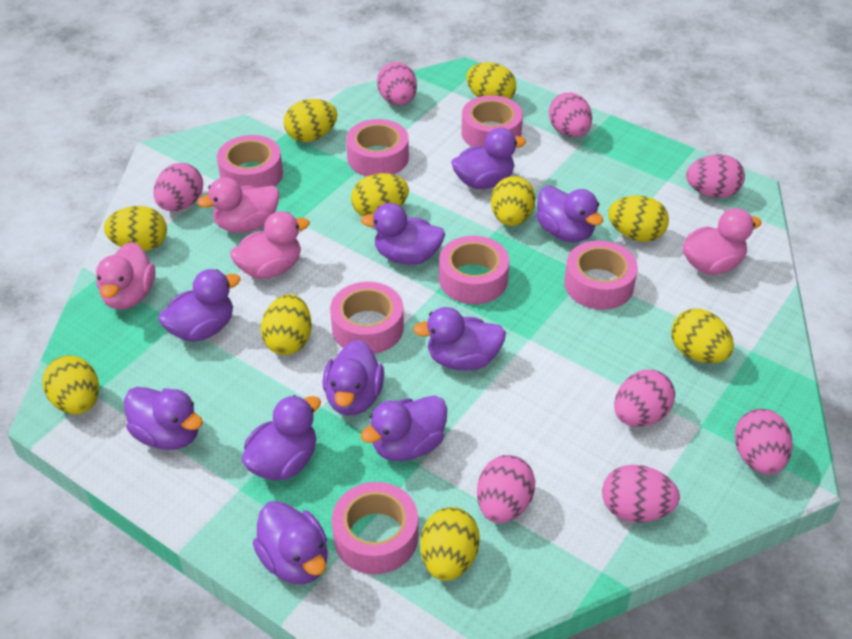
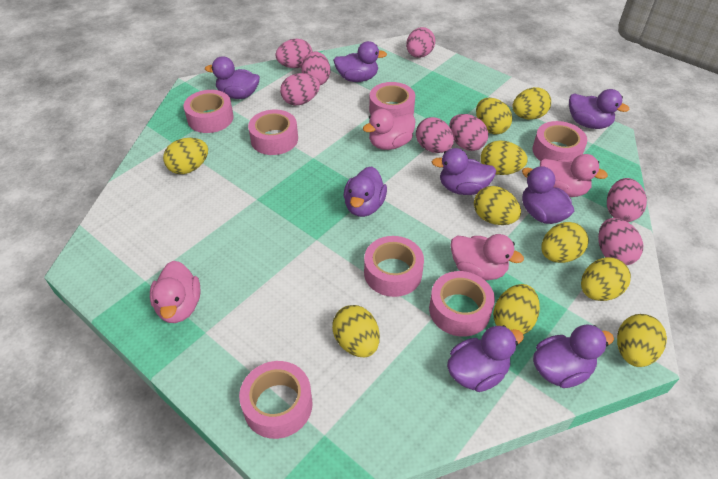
purple duck: 10 -> 8

